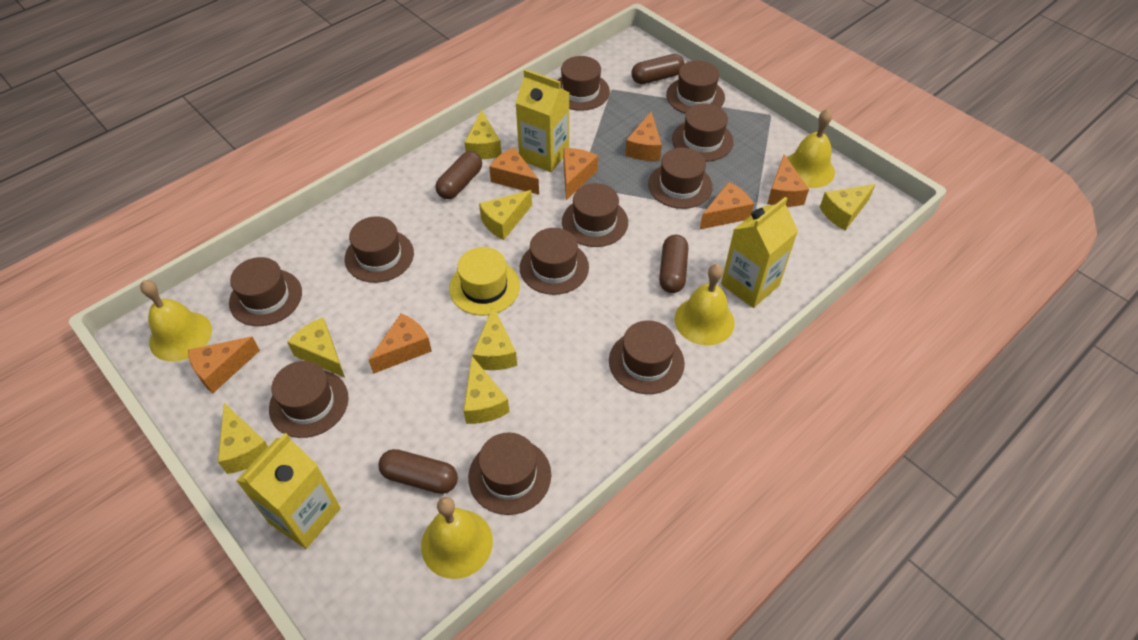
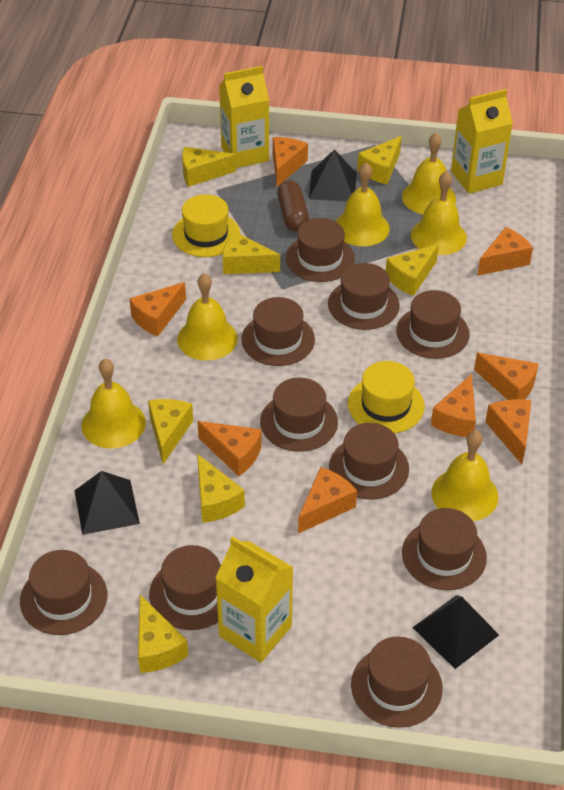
black pyramid: 0 -> 3
brown capsule: 4 -> 1
brown hat: 11 -> 10
orange cheese: 7 -> 8
yellow bell: 4 -> 6
yellow hat: 1 -> 2

